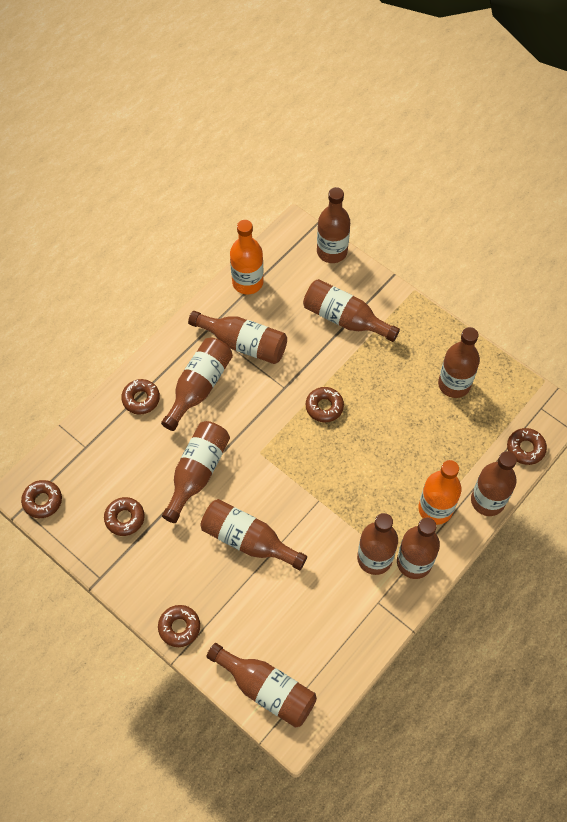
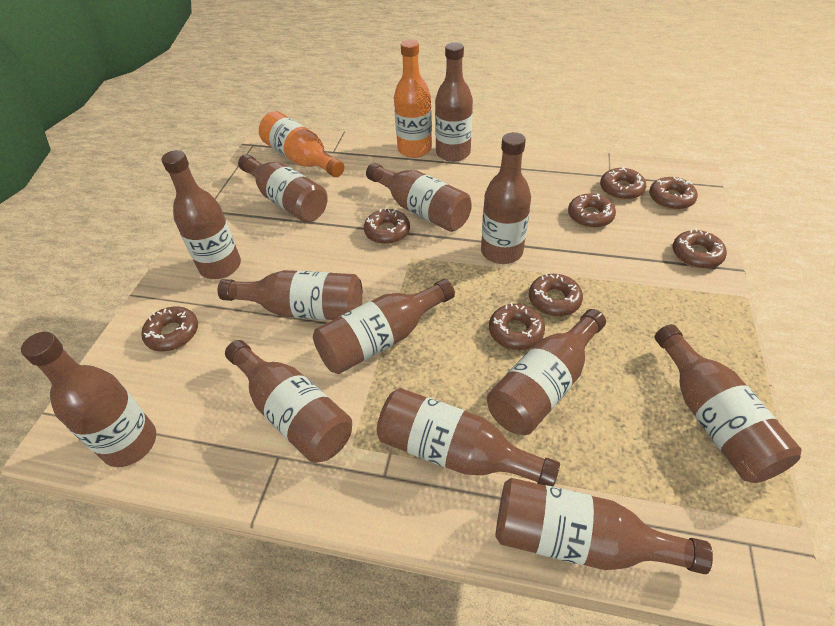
brown bottle: 11 -> 13
brown donut: 6 -> 8

